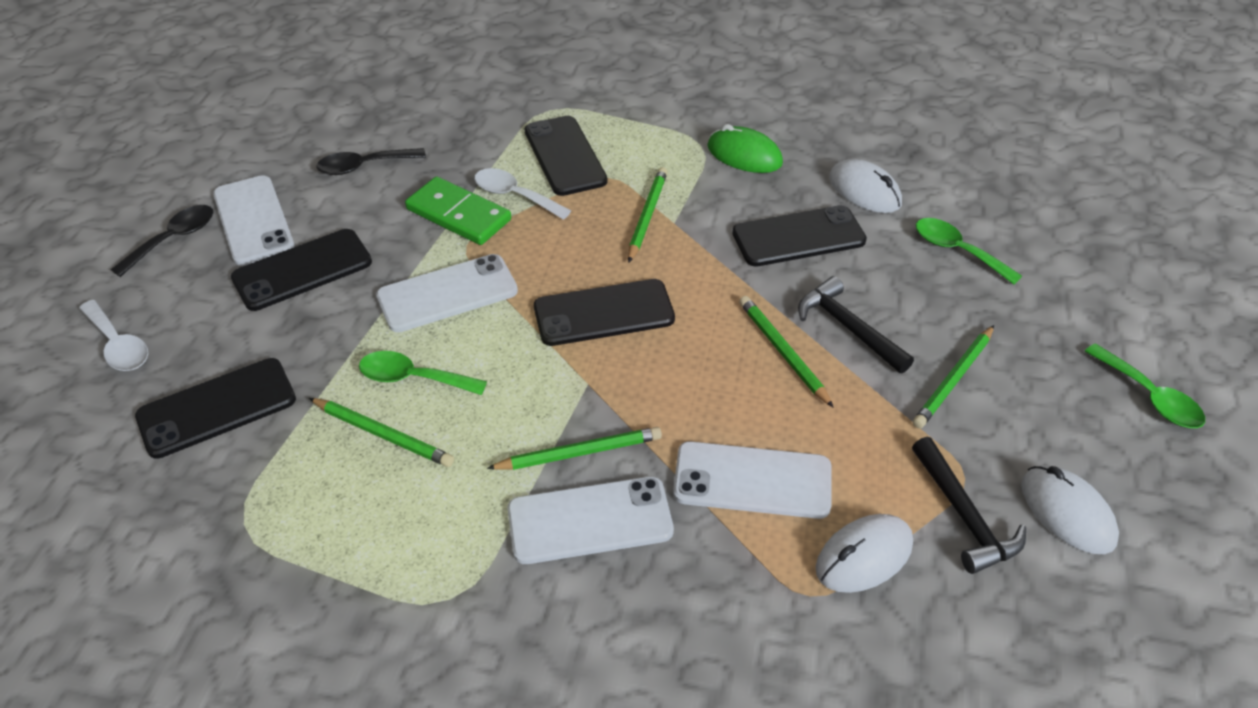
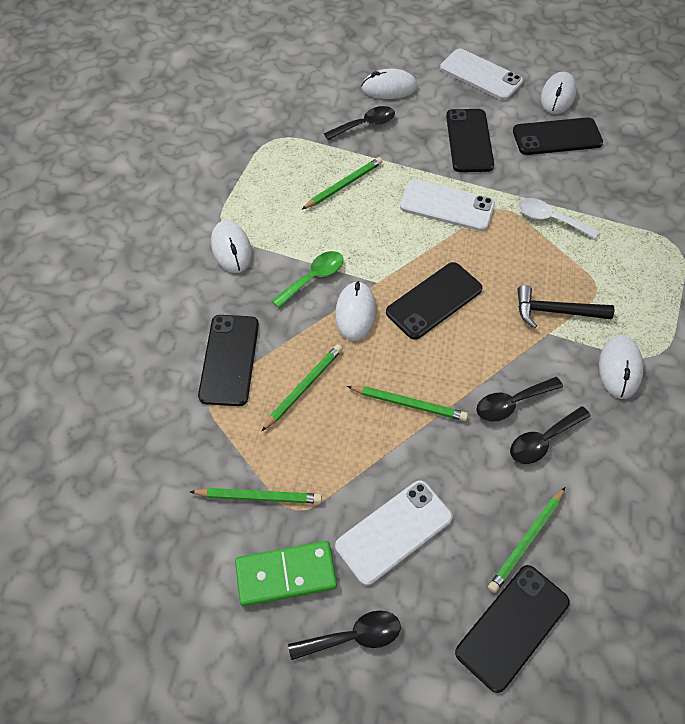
black hammer: 2 -> 1
black spoon: 2 -> 4
green mouse: 1 -> 0
green spoon: 3 -> 1
white mouse: 3 -> 5
white phone: 4 -> 3
white spoon: 2 -> 1

